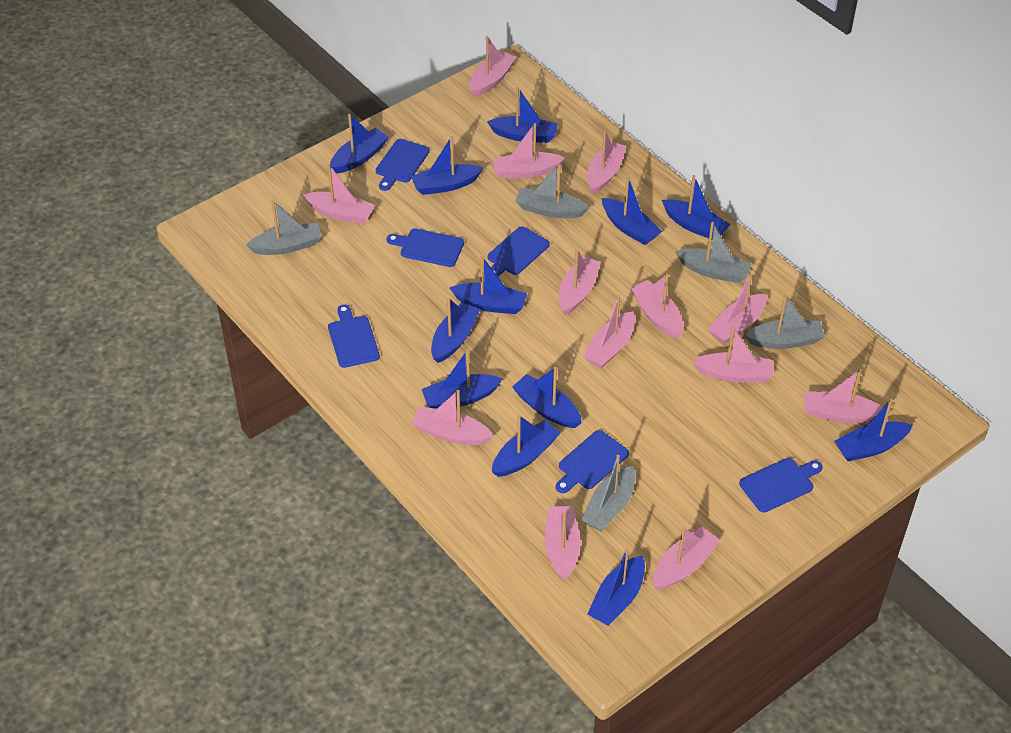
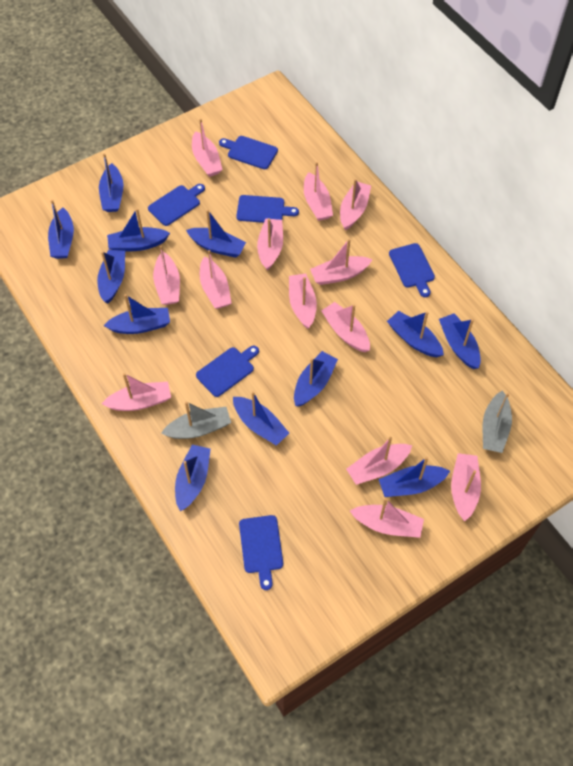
grey boat: 5 -> 2

